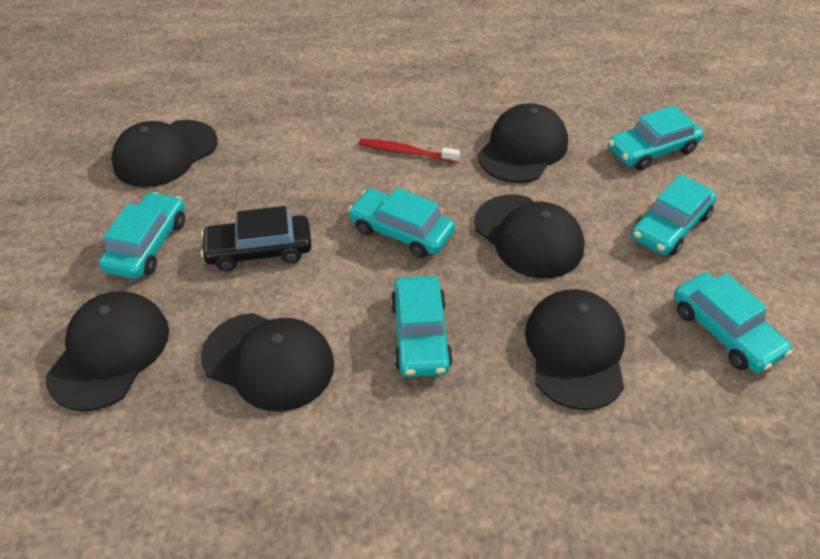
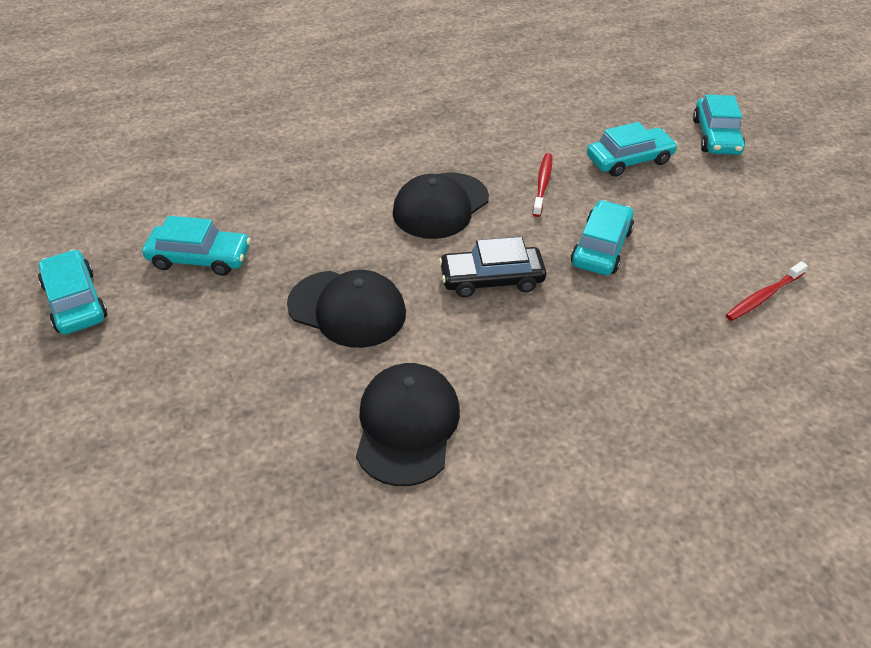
black cap: 6 -> 3
red toothbrush: 1 -> 2
turquoise car: 6 -> 5

